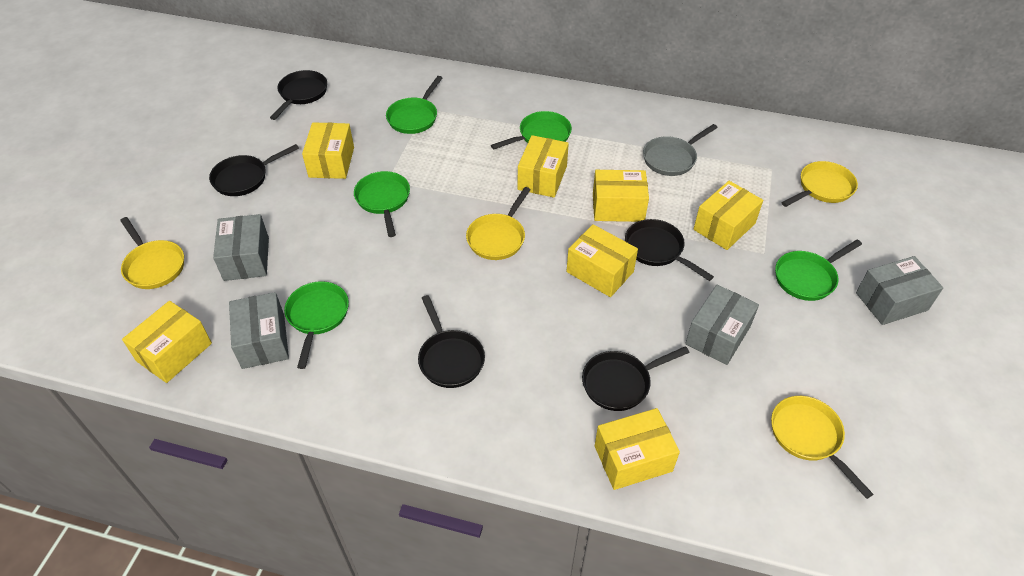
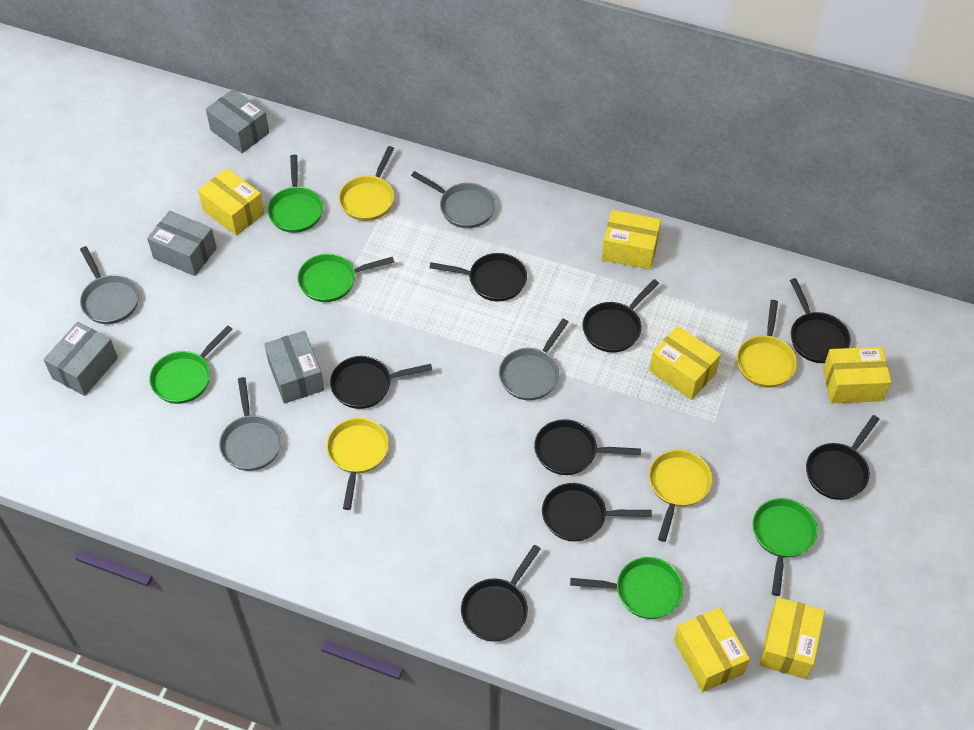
black pan: 5 -> 8
grey pan: 1 -> 4
yellow box: 7 -> 6

